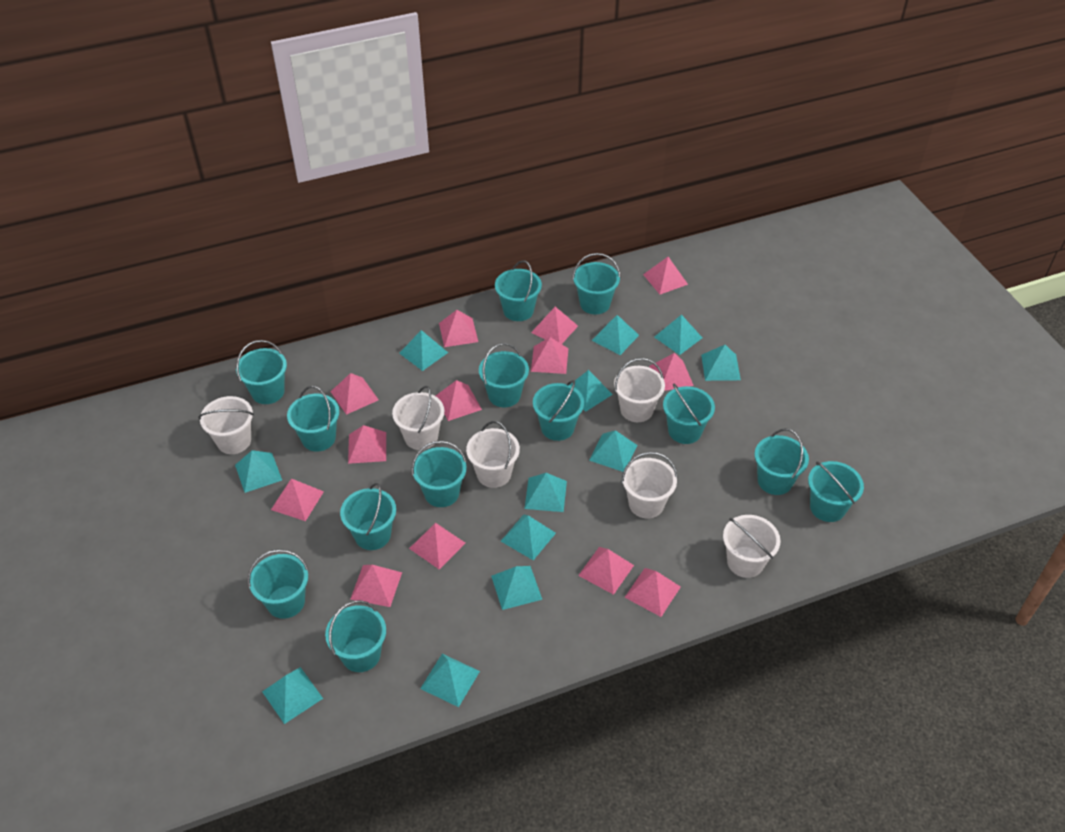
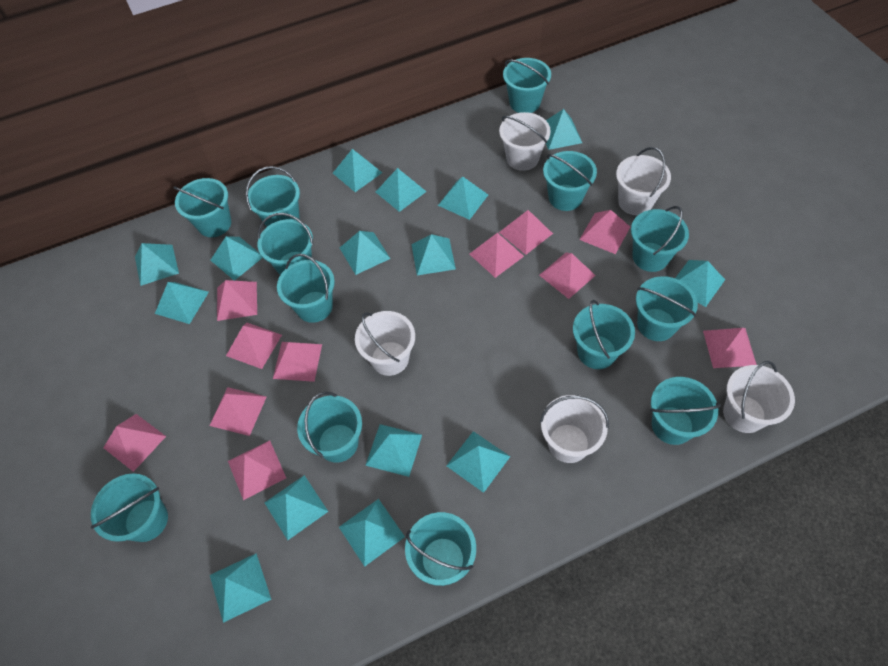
pink pyramid: 13 -> 11
turquoise pyramid: 12 -> 15
white bucket: 6 -> 5

